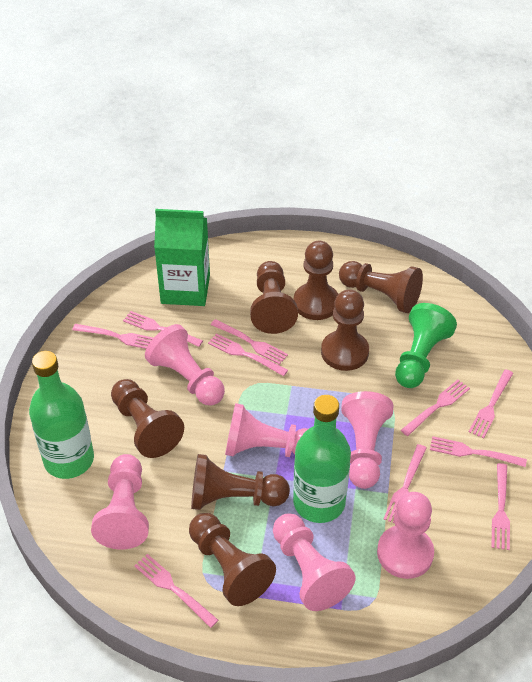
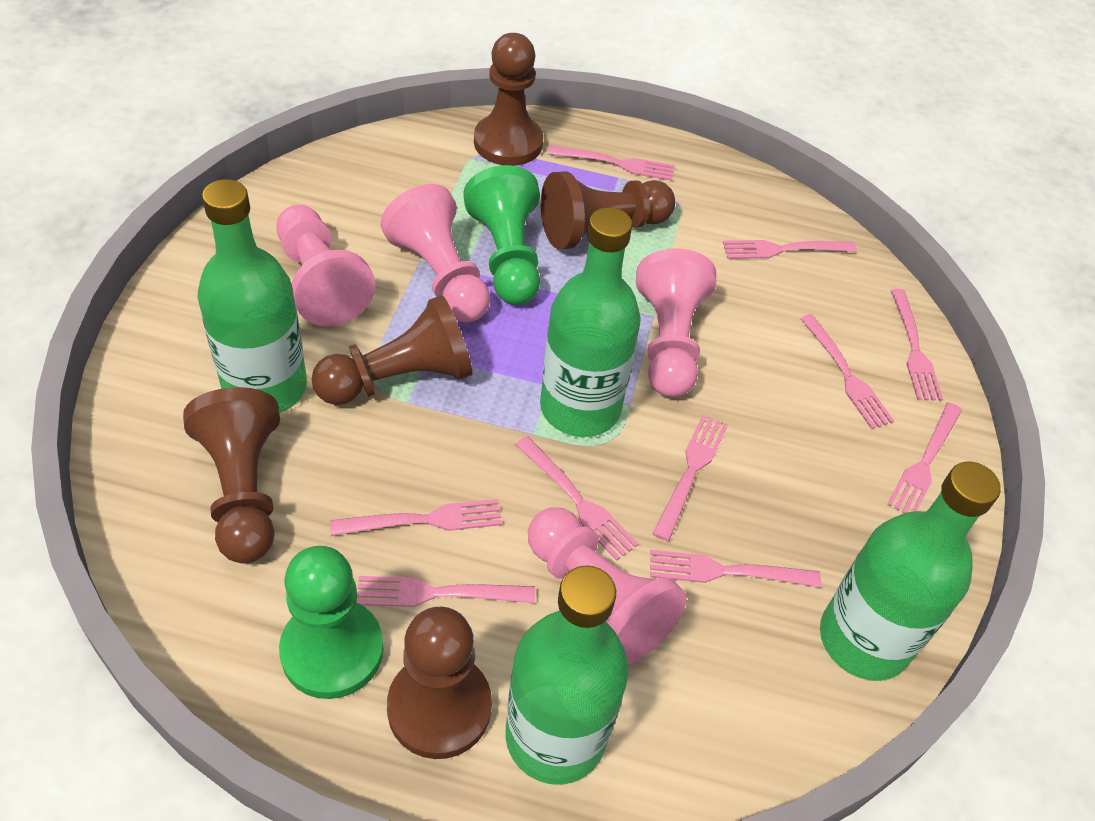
brown pawn: 7 -> 5
green bottle: 2 -> 4
green carton: 1 -> 0
green pawn: 1 -> 2
pink pawn: 6 -> 4

